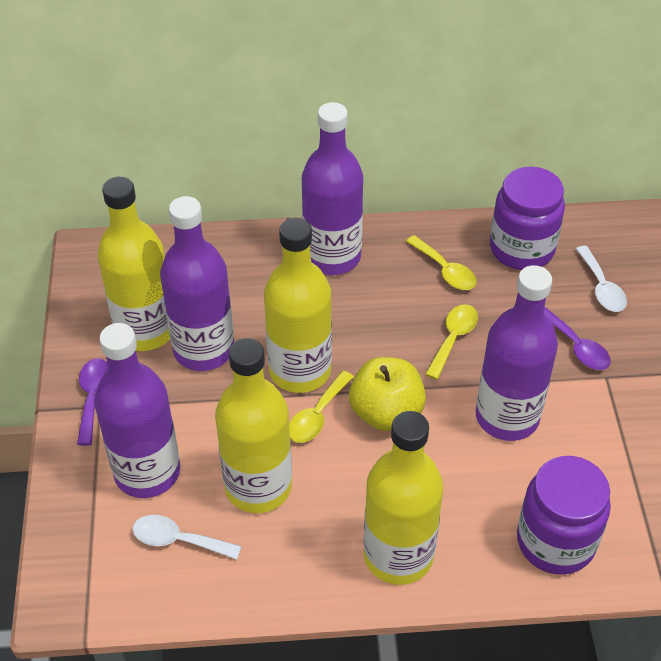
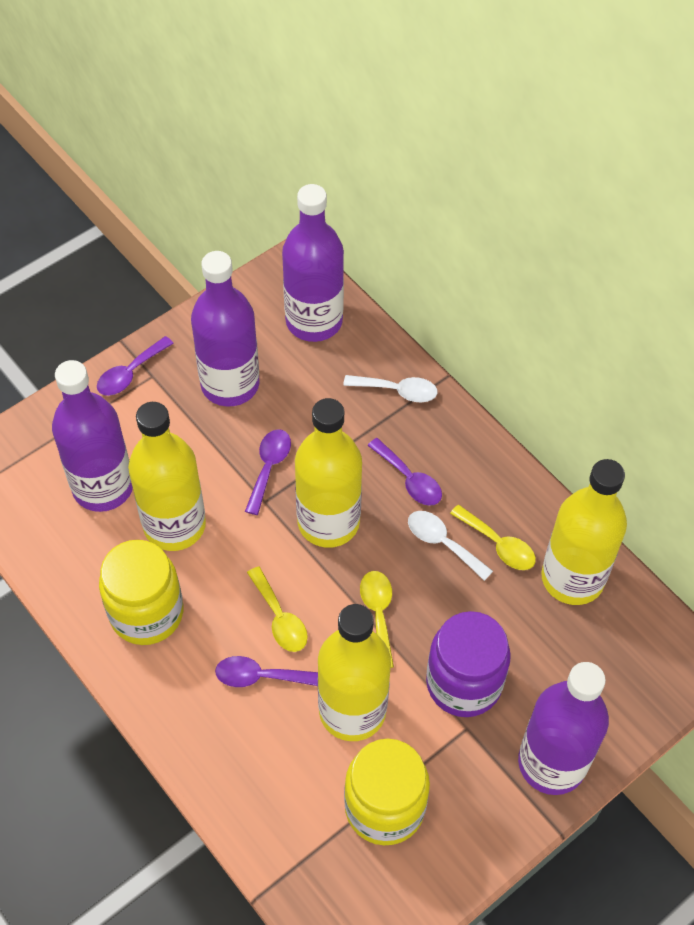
purple jar: 2 -> 1
purple spoon: 2 -> 4
yellow apple: 1 -> 0
yellow jar: 0 -> 2

